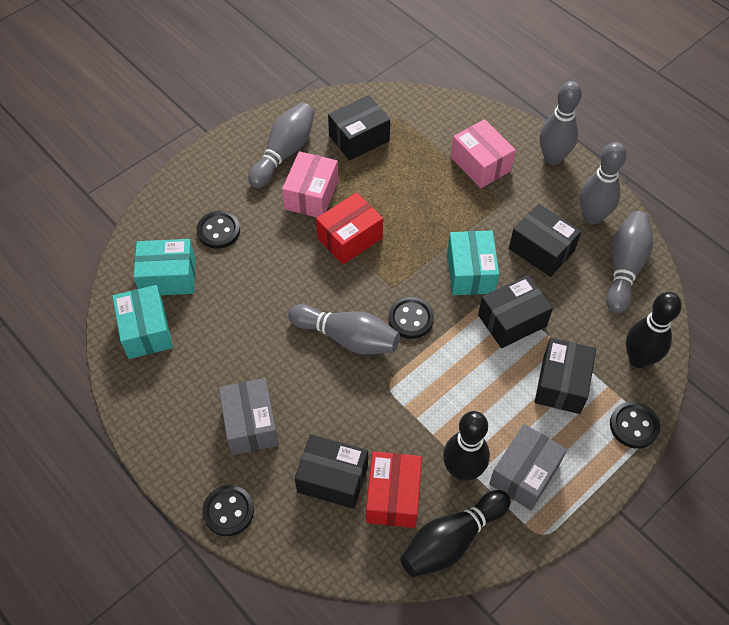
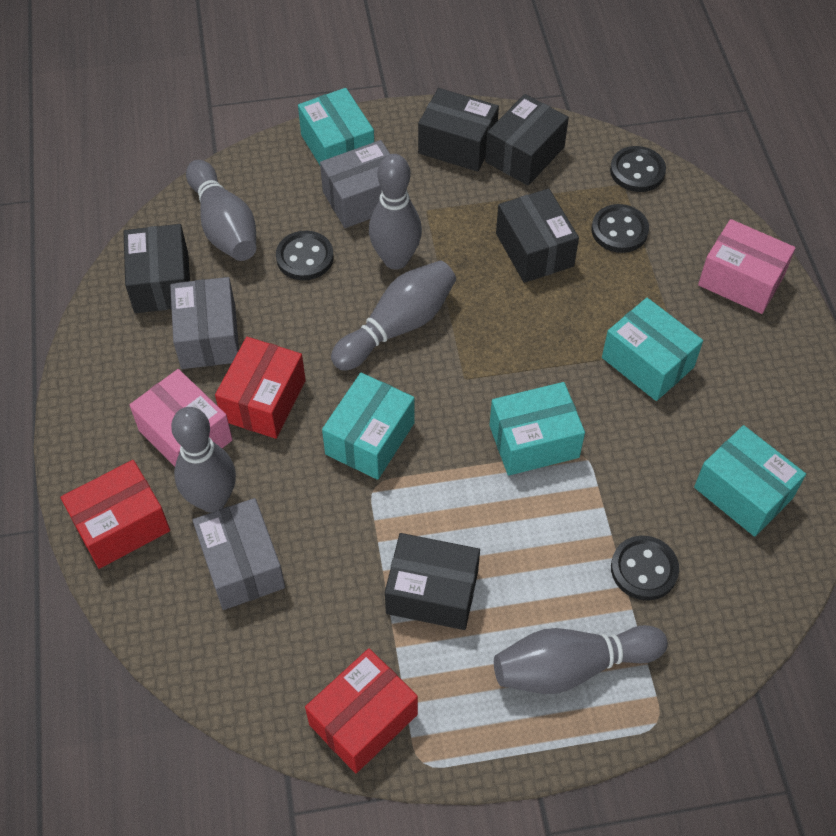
black bowling pin: 3 -> 0
grey box: 2 -> 3
red box: 2 -> 3
turquoise box: 3 -> 5

